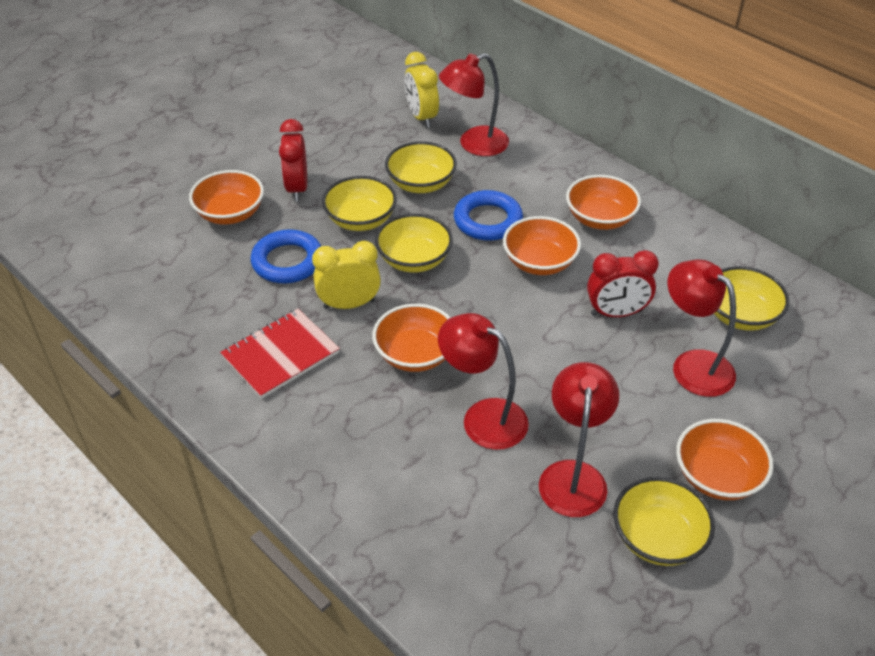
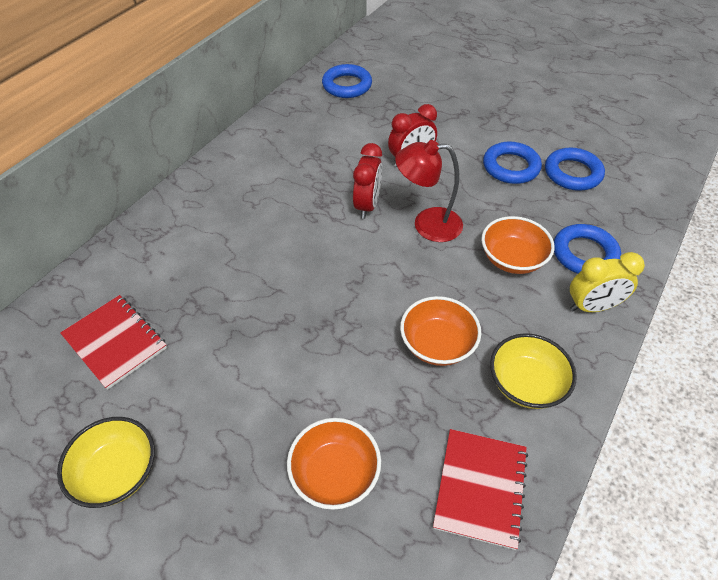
blue ring: 2 -> 4
orange bowl: 5 -> 3
red lamp: 4 -> 1
red notebook: 1 -> 2
yellow bowl: 5 -> 2
yellow clock: 2 -> 1

